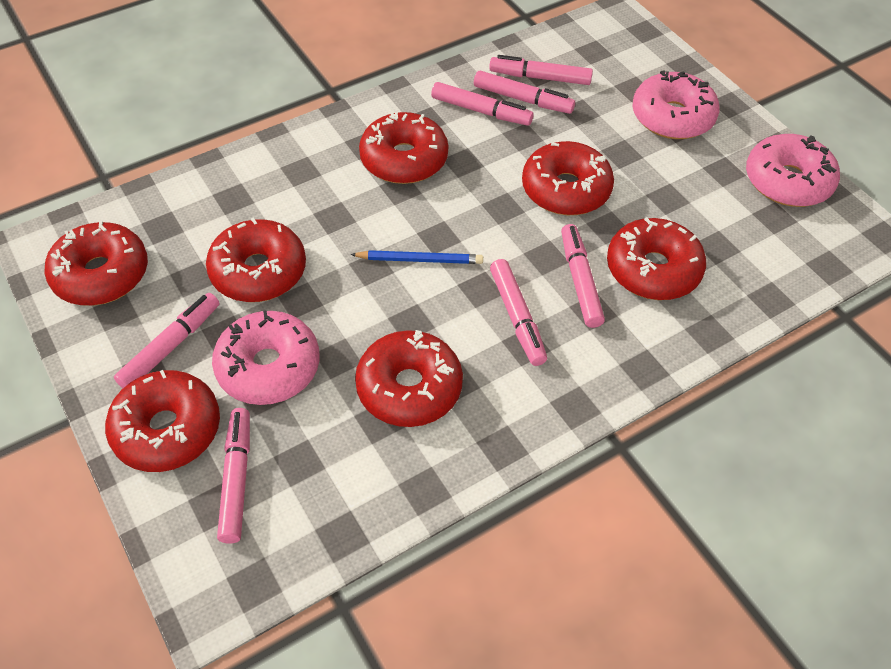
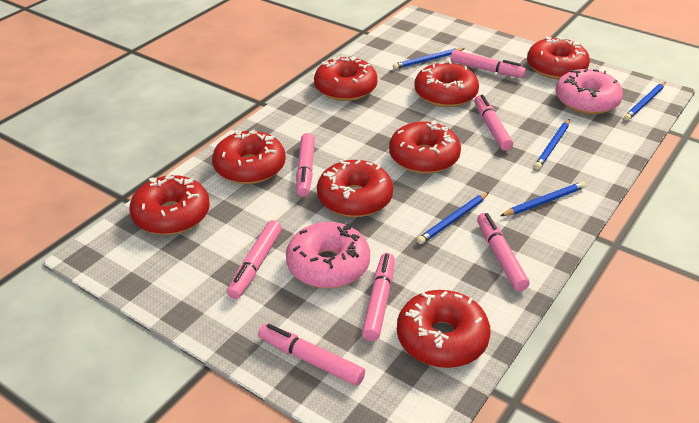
blue pencil: 1 -> 5
pink donut: 3 -> 2
red donut: 7 -> 8

